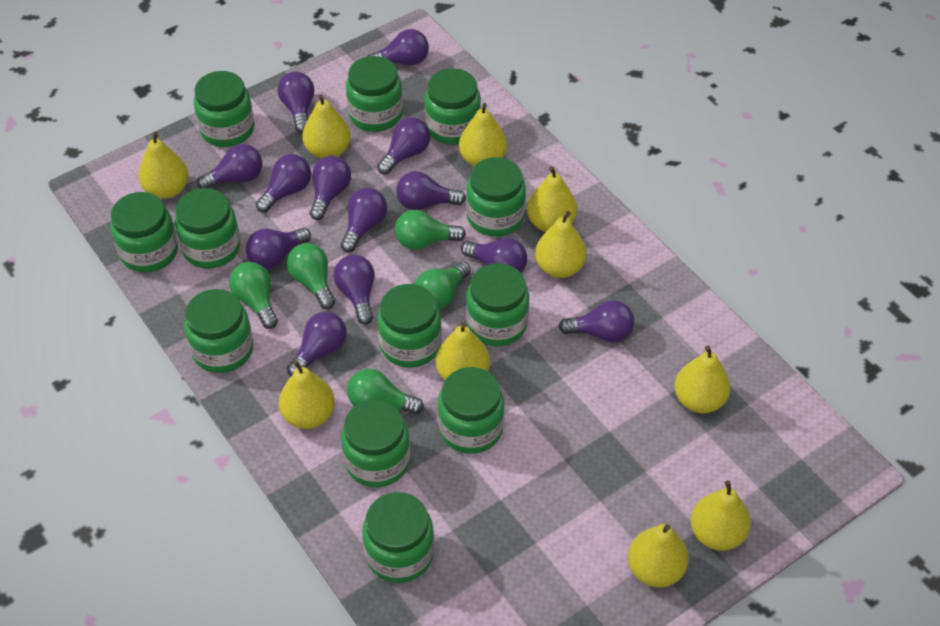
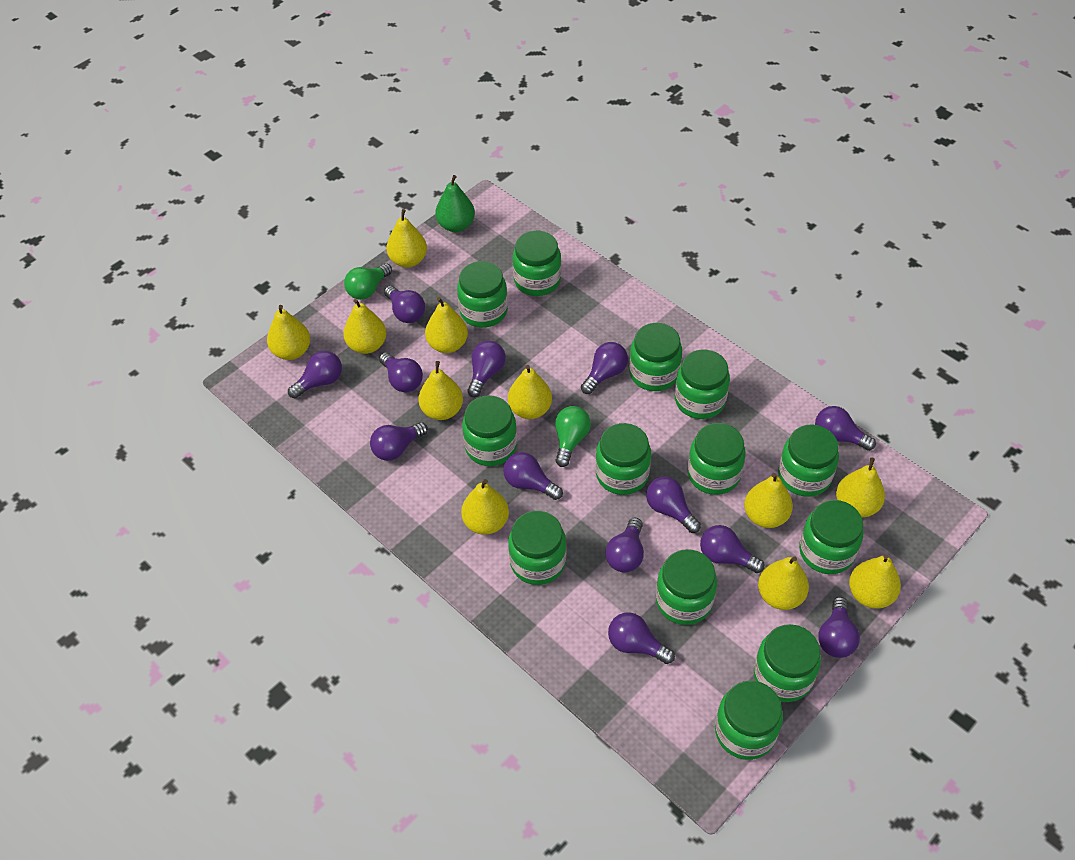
green jar: 12 -> 13
green light bulb: 5 -> 2
green pear: 0 -> 1
yellow pear: 10 -> 11

